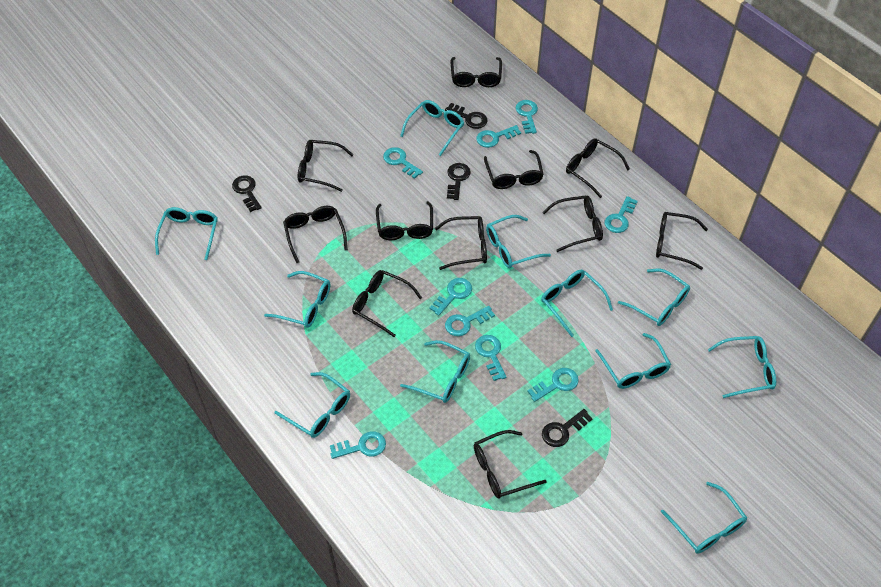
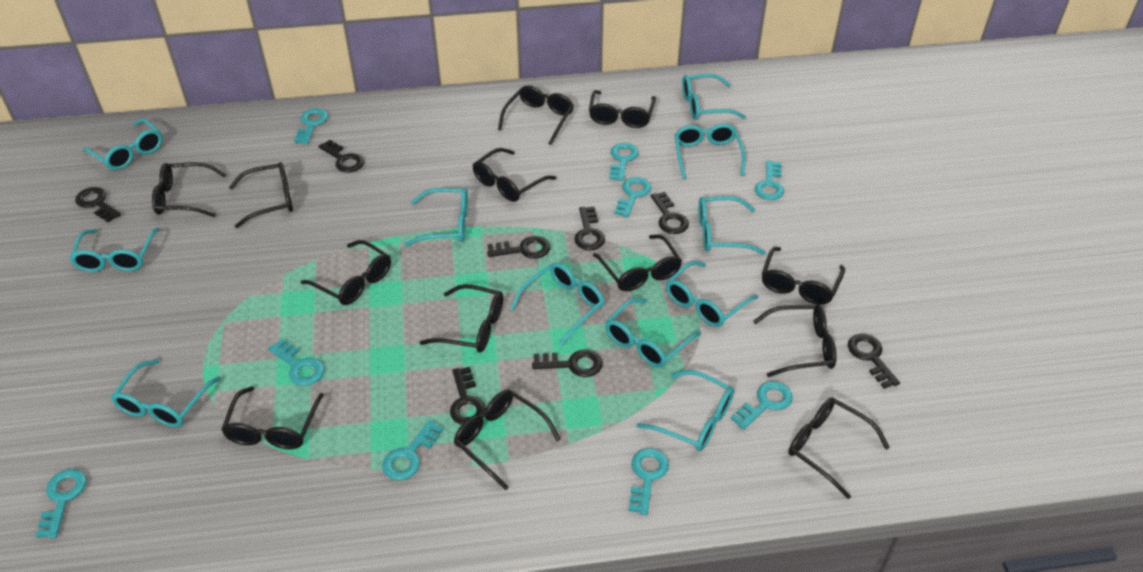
black glasses: 11 -> 13
black key: 4 -> 8

